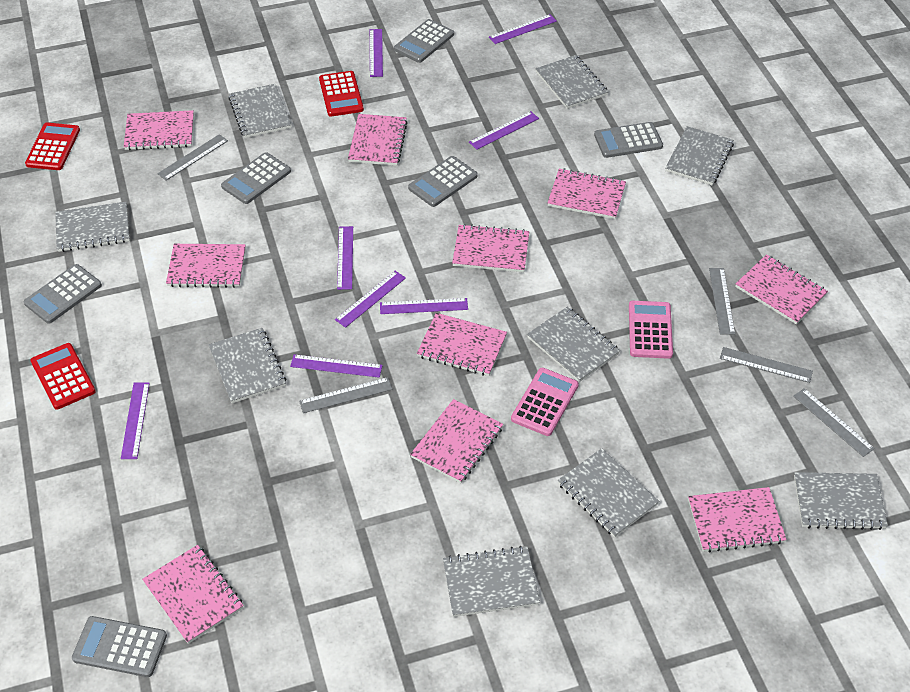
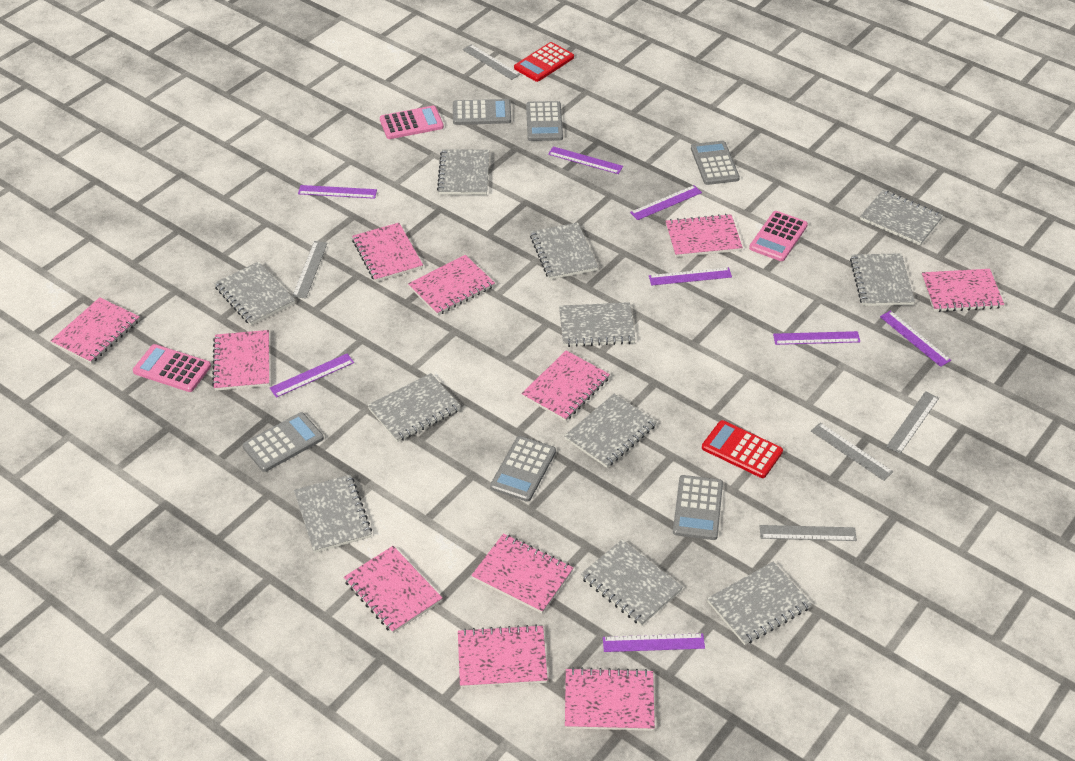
grey notebook: 9 -> 11
pink calculator: 2 -> 3
pink notebook: 10 -> 11
red calculator: 3 -> 2

